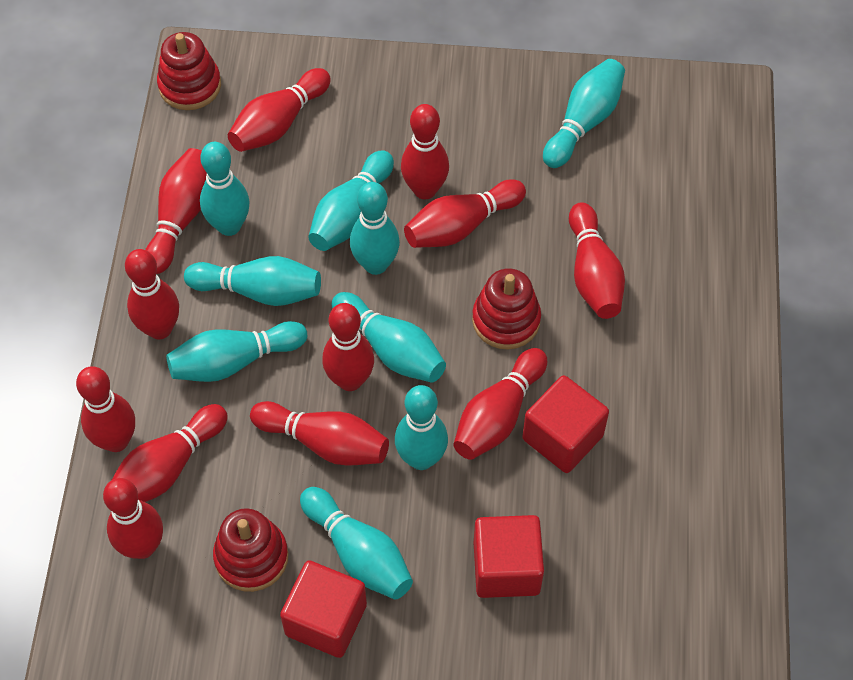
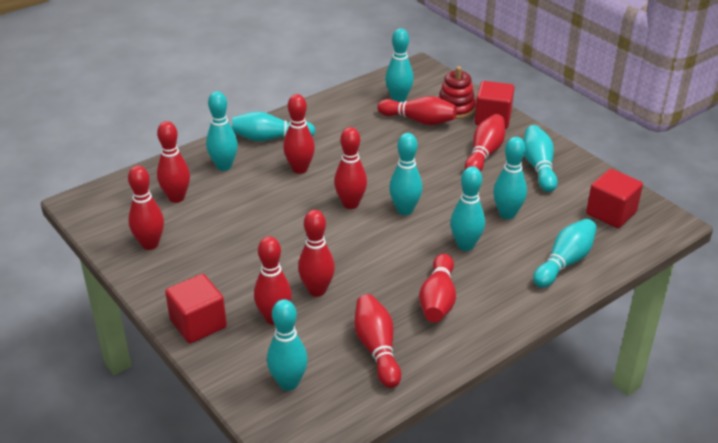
red bowling pin: 12 -> 10
red stacking toy: 3 -> 1

